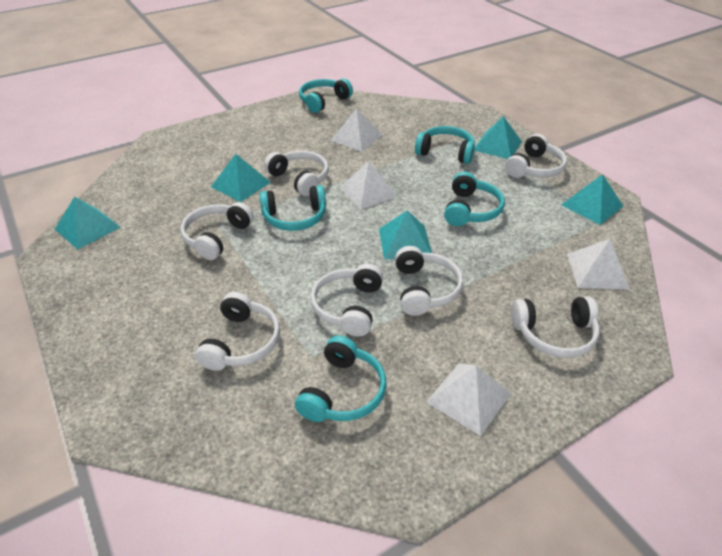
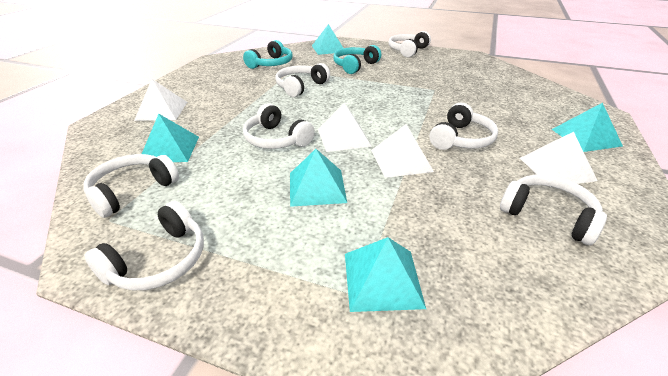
turquoise headphones: 5 -> 2

